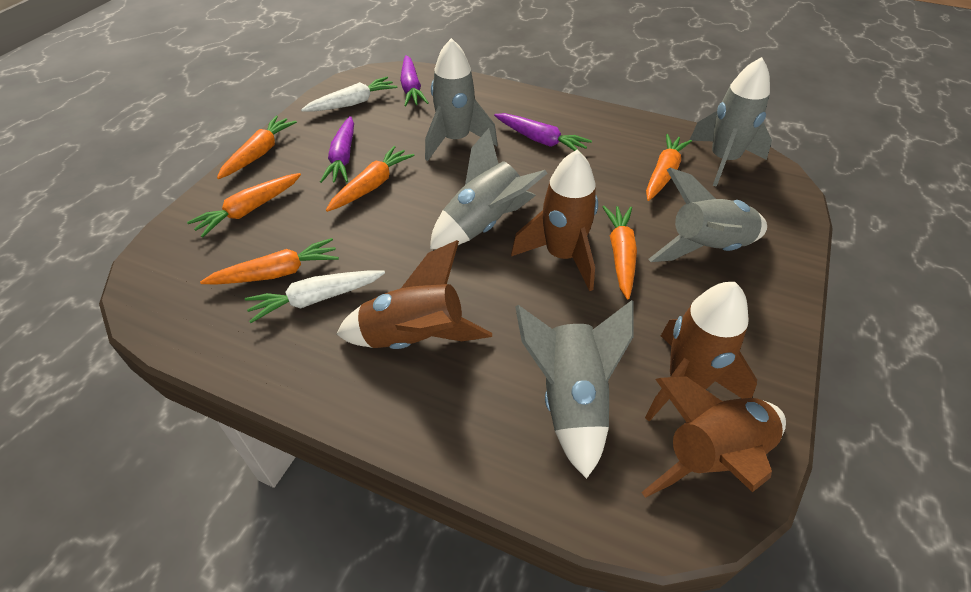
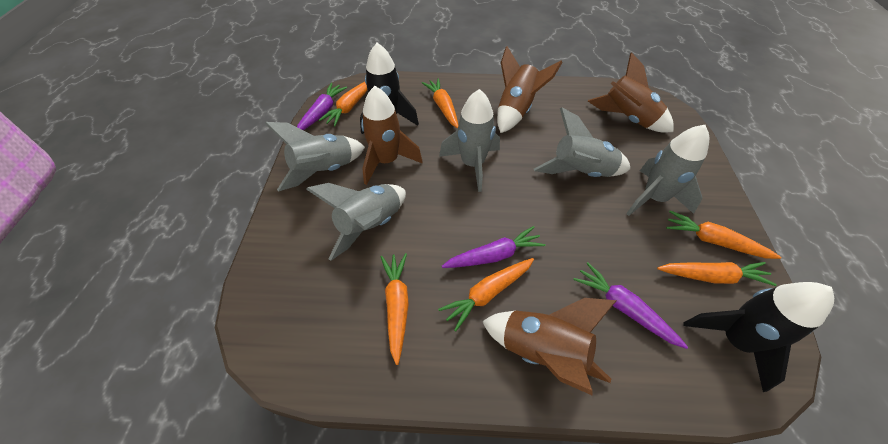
black rocket: 0 -> 2
white carrot: 2 -> 0

